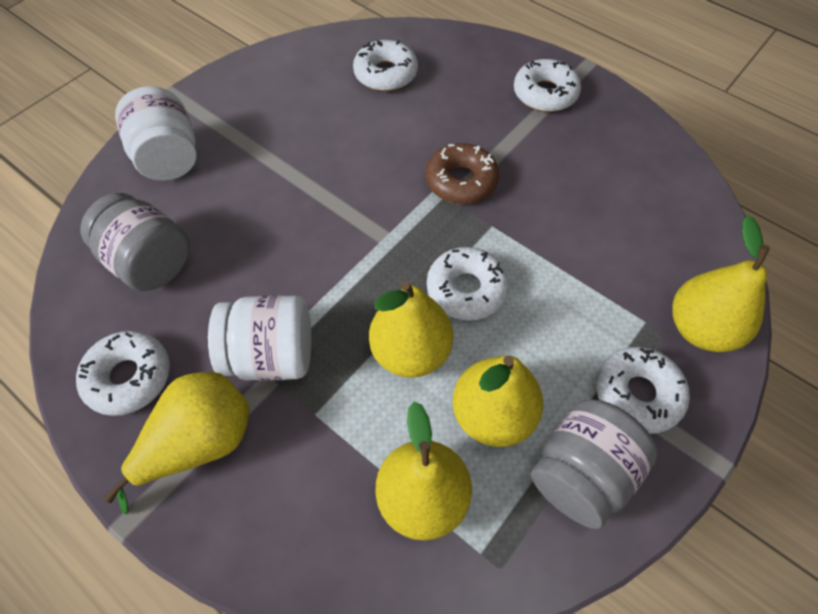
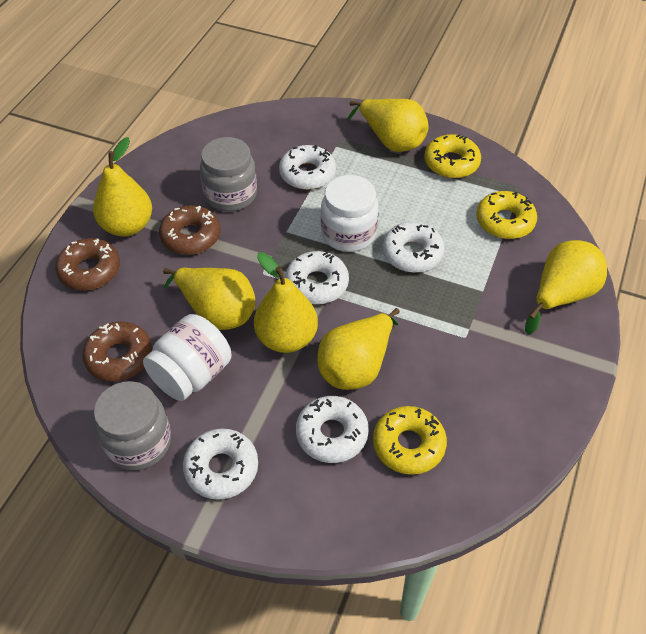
brown donut: 1 -> 3
yellow donut: 0 -> 3
yellow pear: 5 -> 6

